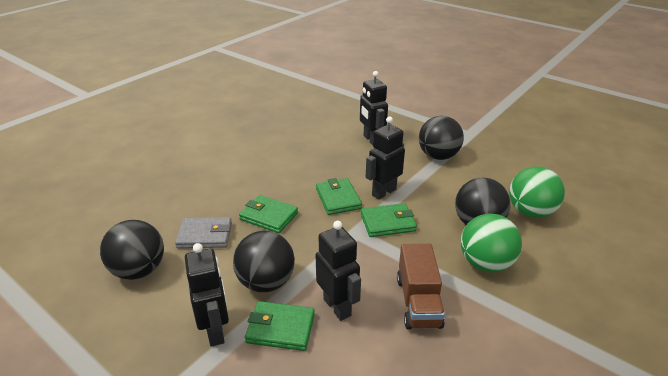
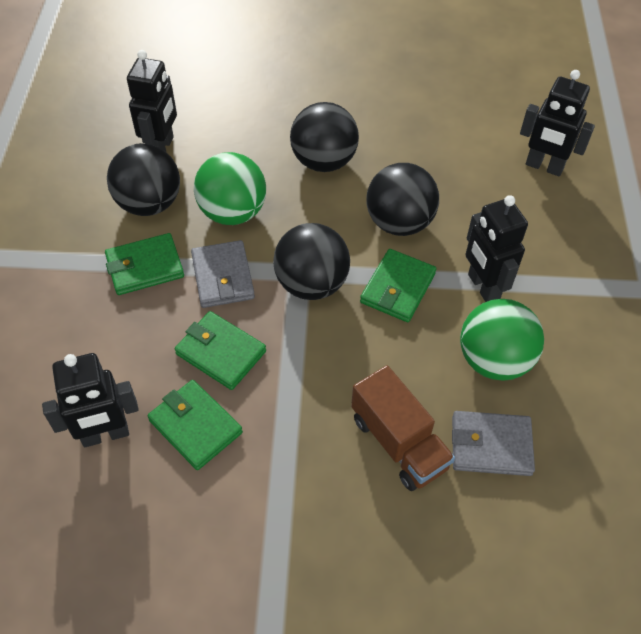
grey wallet: 1 -> 2

